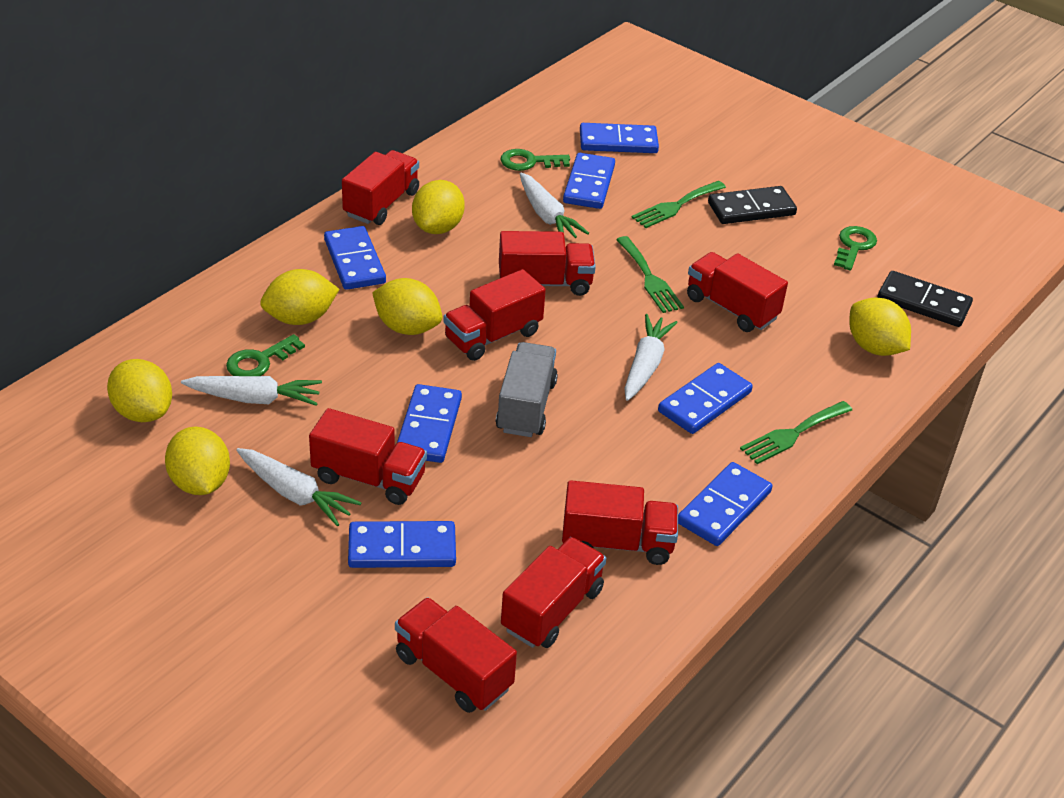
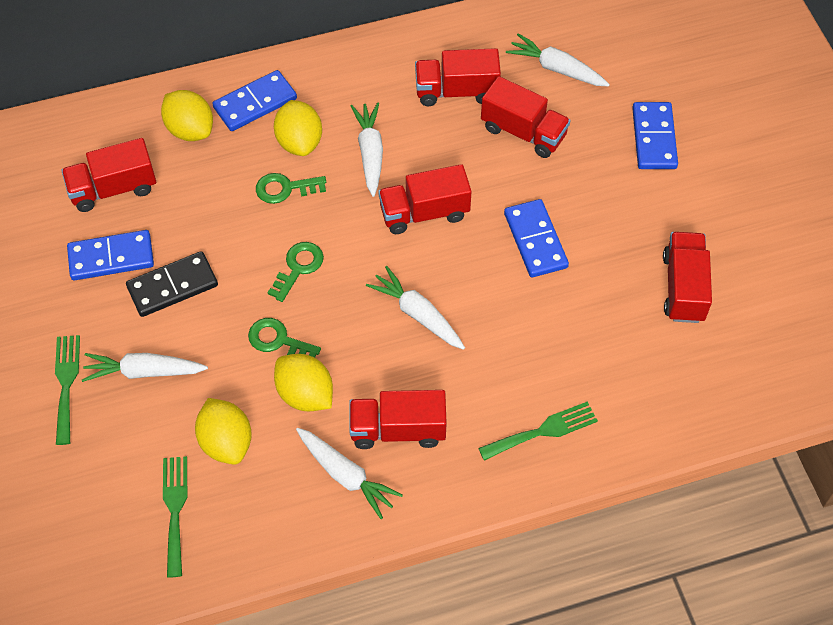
black domino: 2 -> 1
blue domino: 7 -> 4
grey truck: 1 -> 0
red truck: 8 -> 6
white carrot: 4 -> 5
yellow lemon: 6 -> 4

